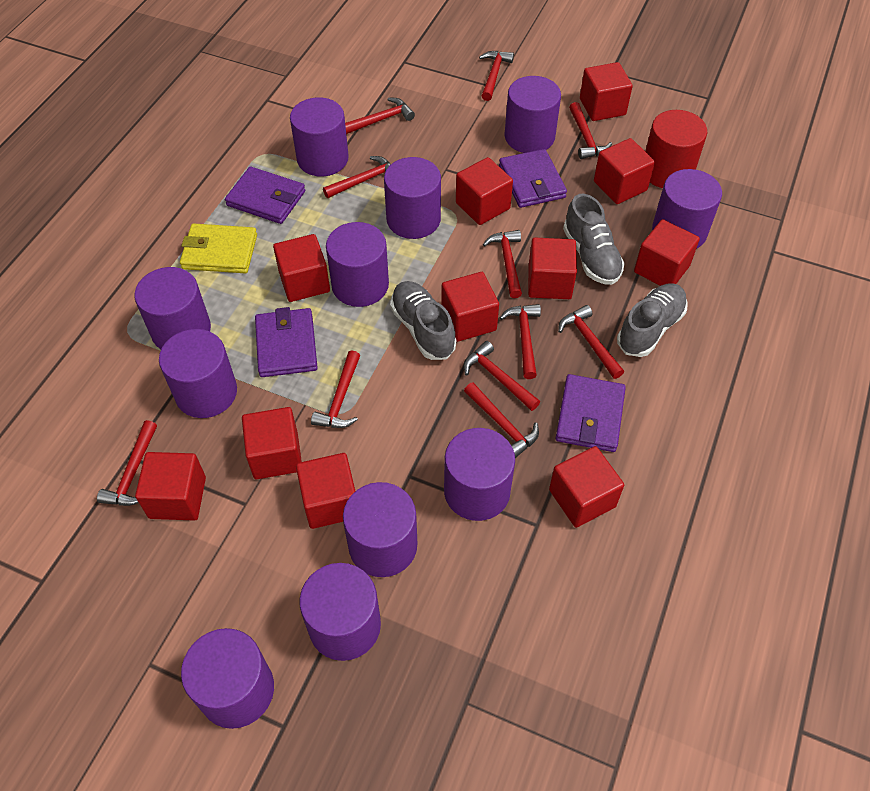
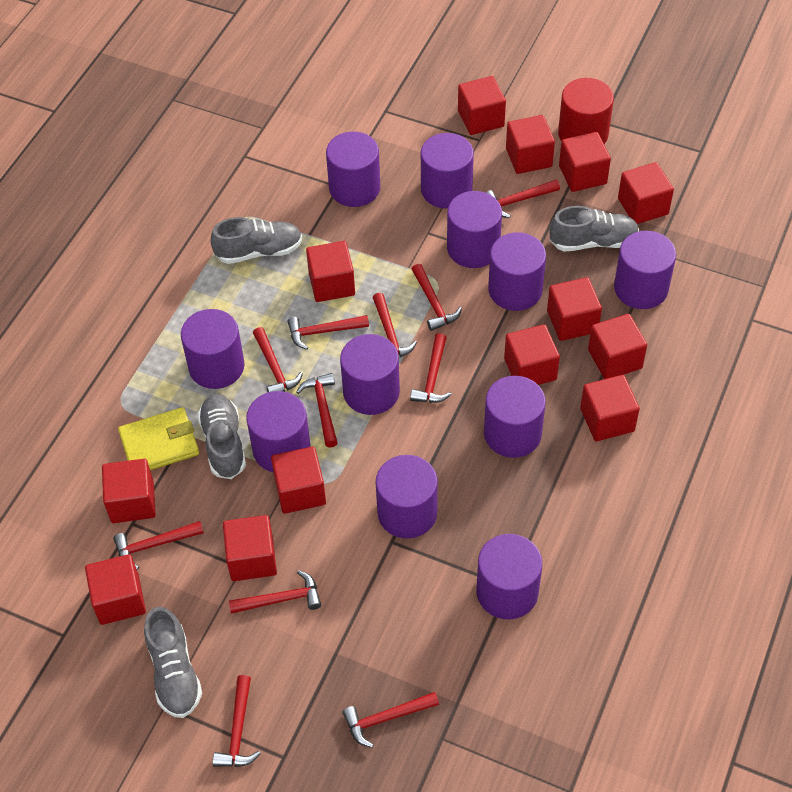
grey shoe: 3 -> 4
purple wallet: 4 -> 0
red cube: 11 -> 13

